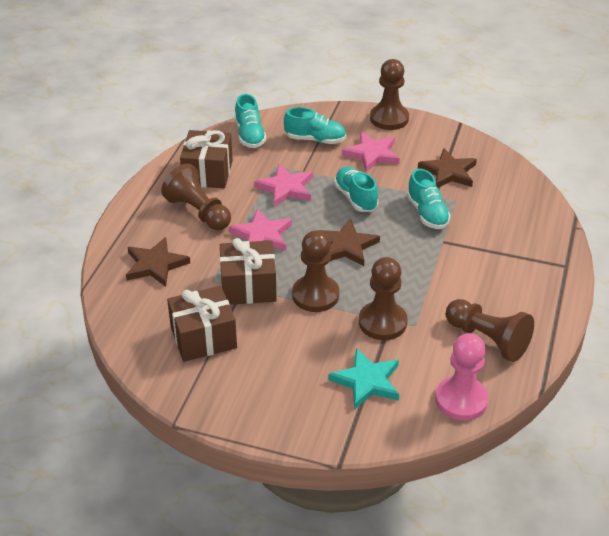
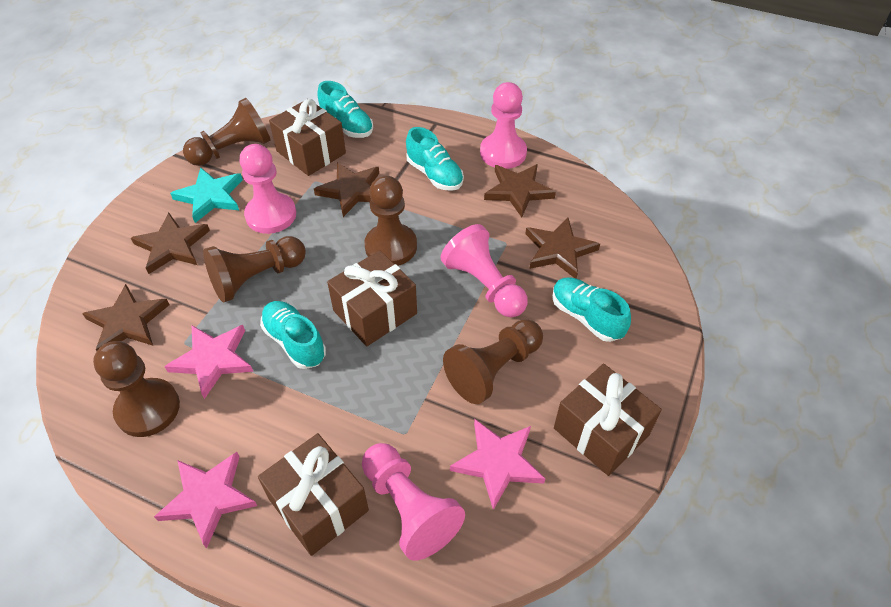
brown gift: 3 -> 4
brown star: 3 -> 5
pink pawn: 1 -> 4

